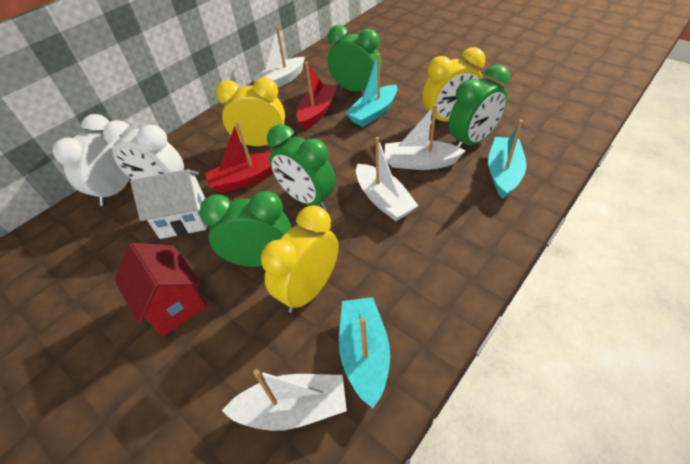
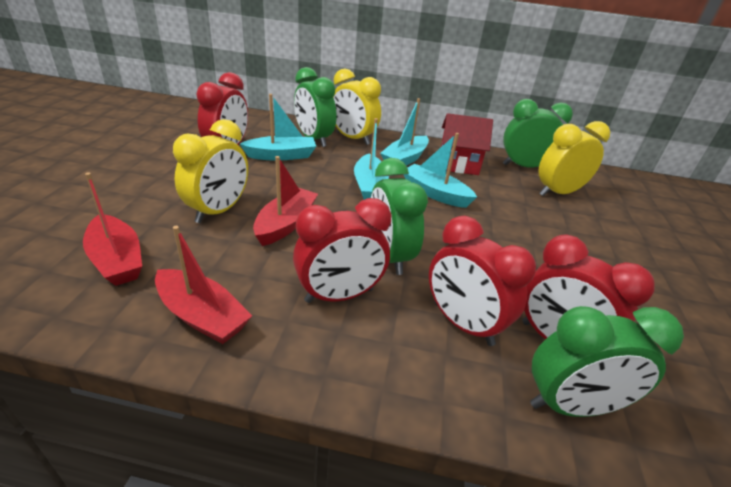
red boat: 2 -> 3
red clock: 0 -> 4
turquoise boat: 3 -> 4
white boat: 4 -> 0
white clock: 2 -> 0
white house: 1 -> 0

